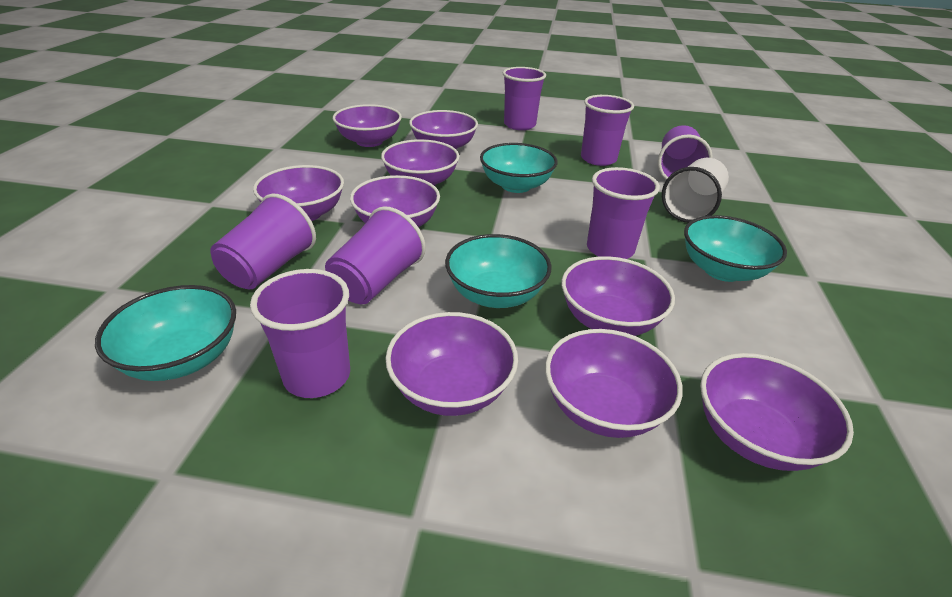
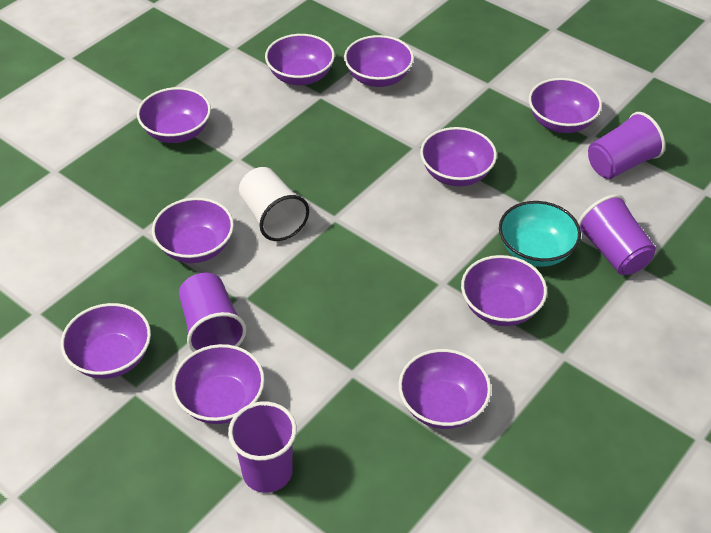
purple bowl: 9 -> 10
purple cup: 7 -> 4
turquoise bowl: 4 -> 1

